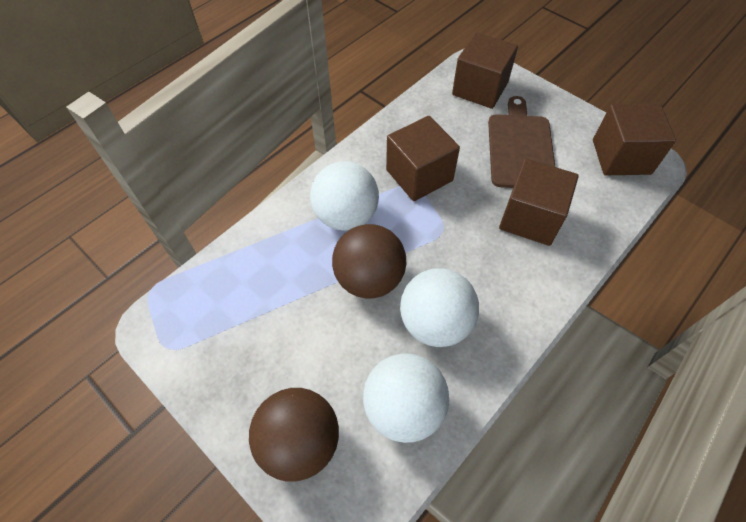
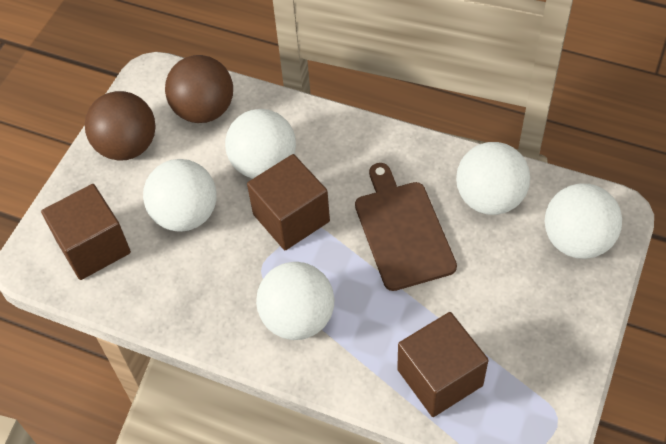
brown cube: 4 -> 3
white ball: 3 -> 5

